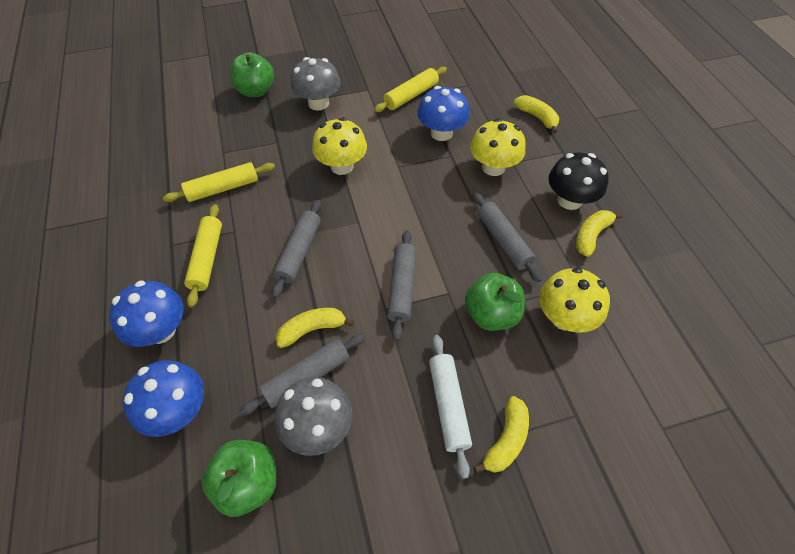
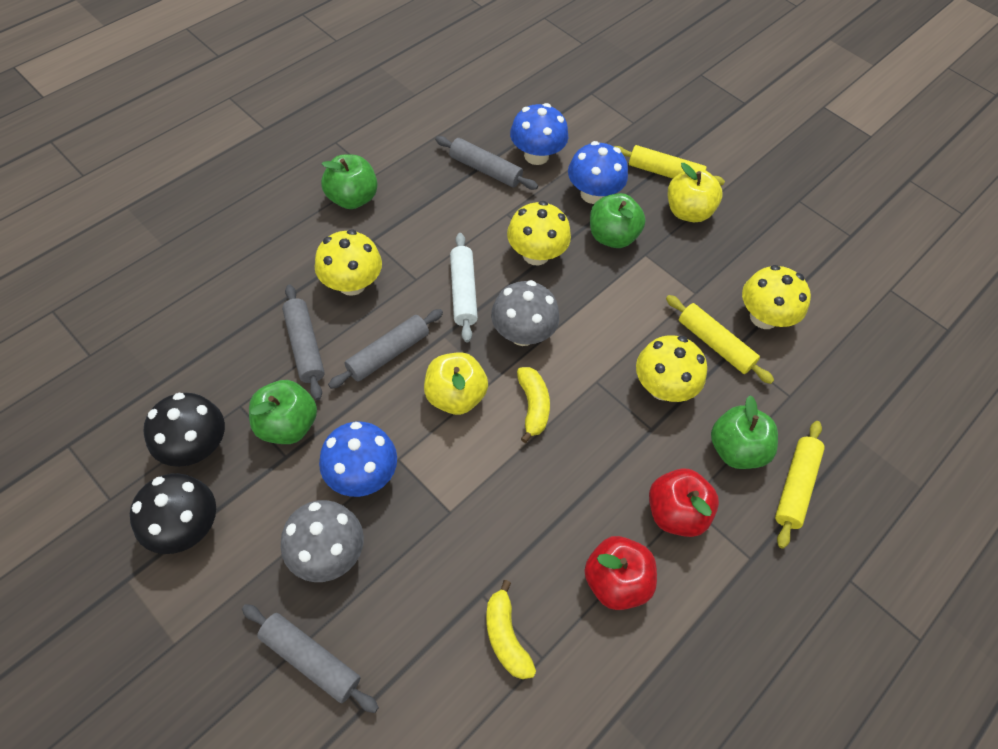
black mushroom: 1 -> 2
green apple: 3 -> 4
red apple: 0 -> 2
yellow apple: 0 -> 2
yellow banana: 4 -> 2
yellow mushroom: 3 -> 4

